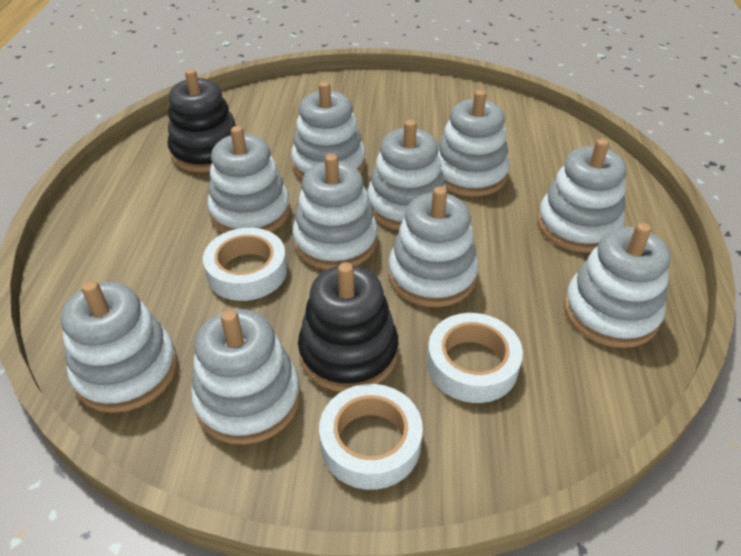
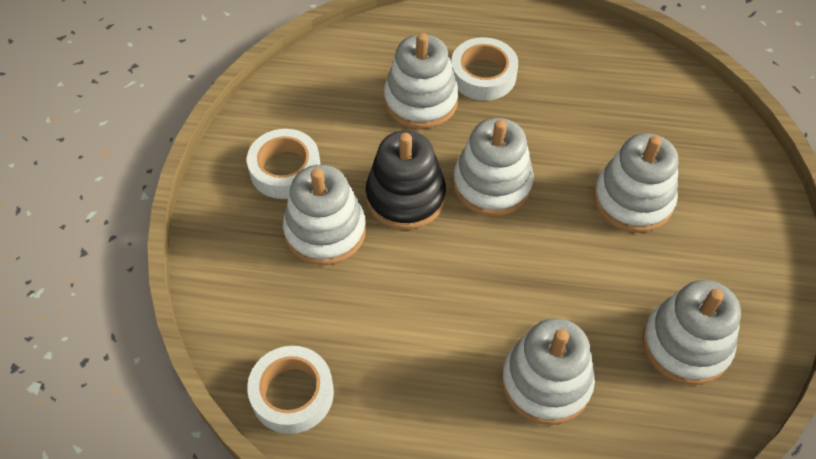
black stacking toy: 2 -> 1
white stacking toy: 10 -> 6

